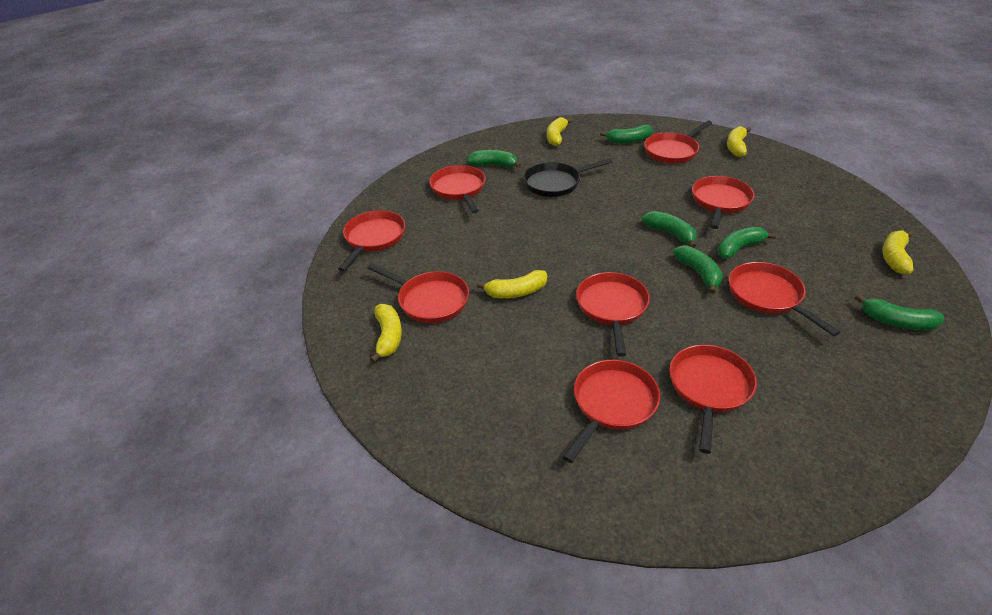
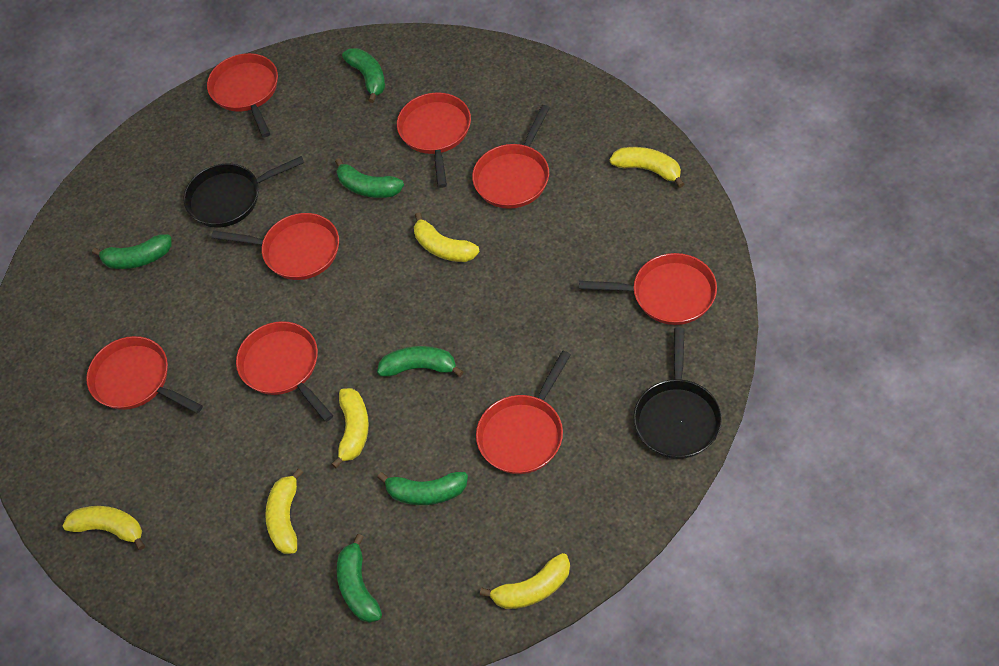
black pan: 1 -> 2
red pan: 9 -> 8
yellow banana: 5 -> 6

